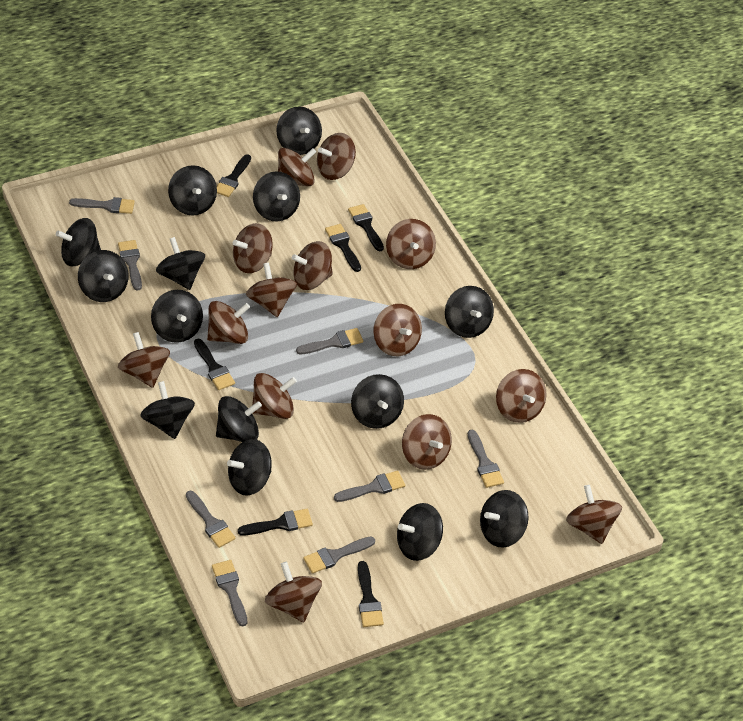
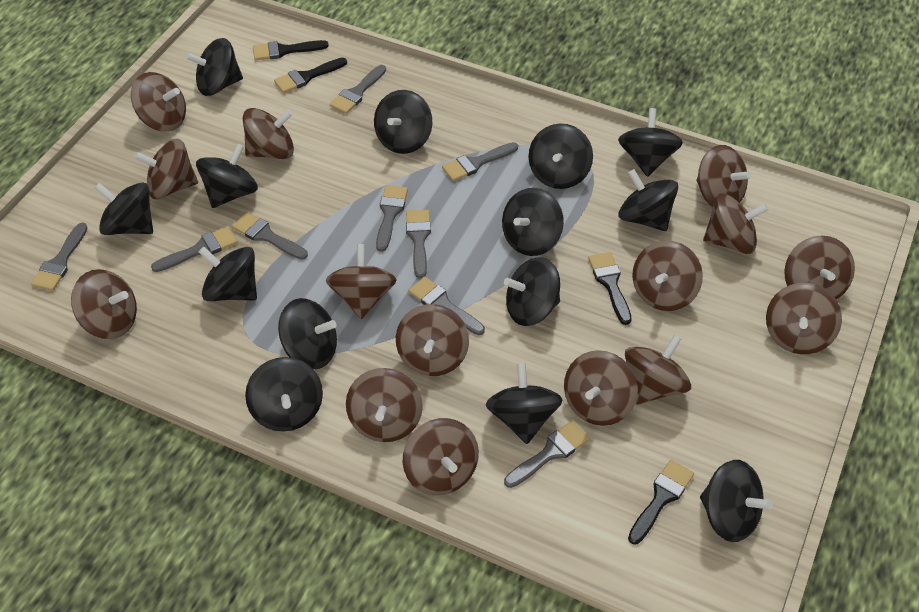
black brush: 6 -> 4
brown spinning top: 14 -> 15
grey brush: 8 -> 9

